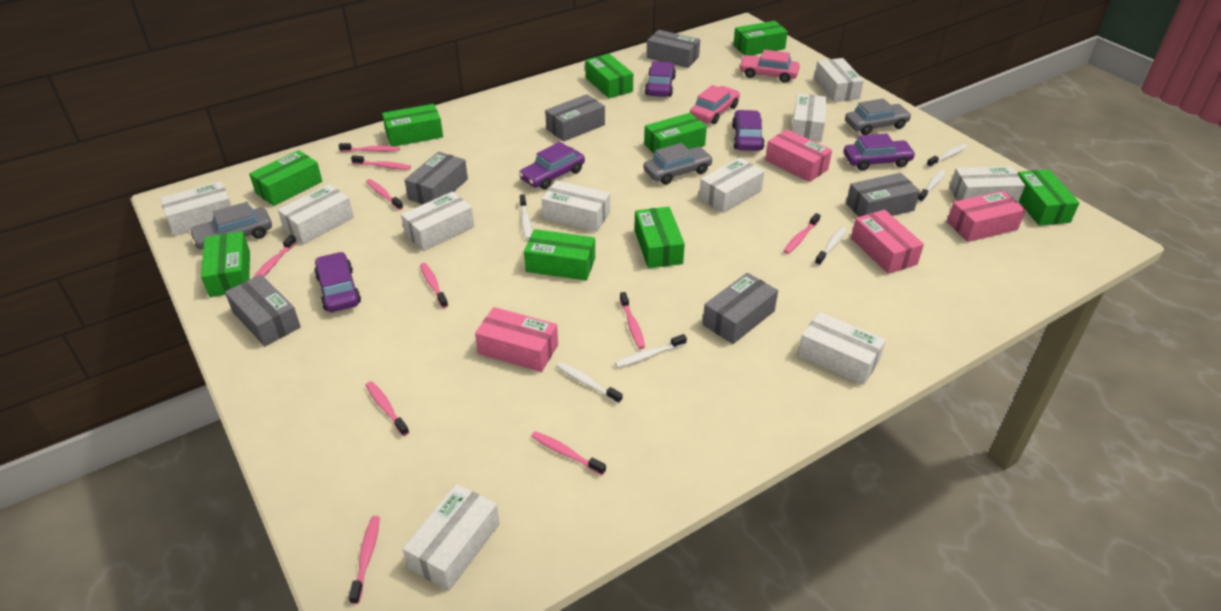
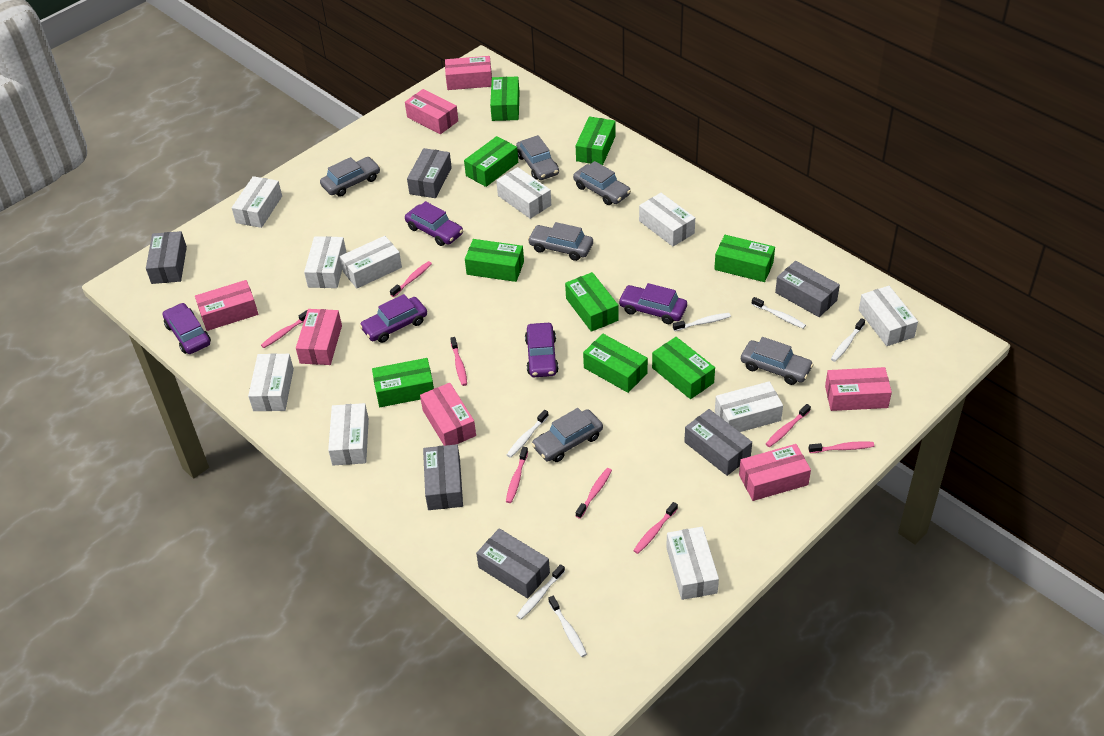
grey car: 3 -> 6
pink box: 4 -> 7
pink car: 2 -> 0
pink toothbrush: 10 -> 8

